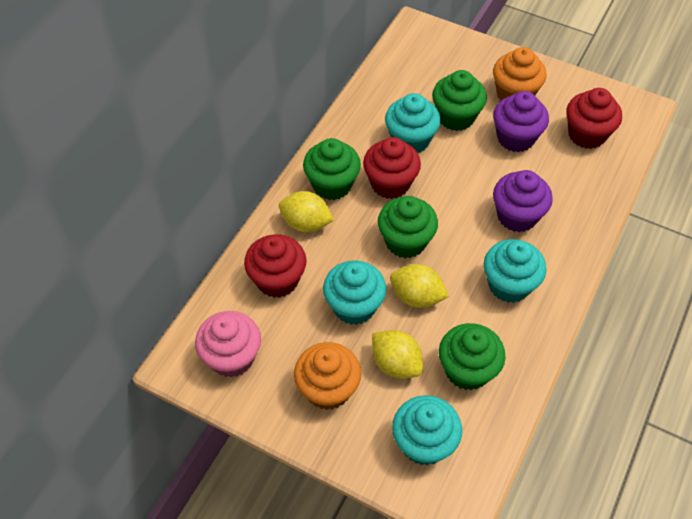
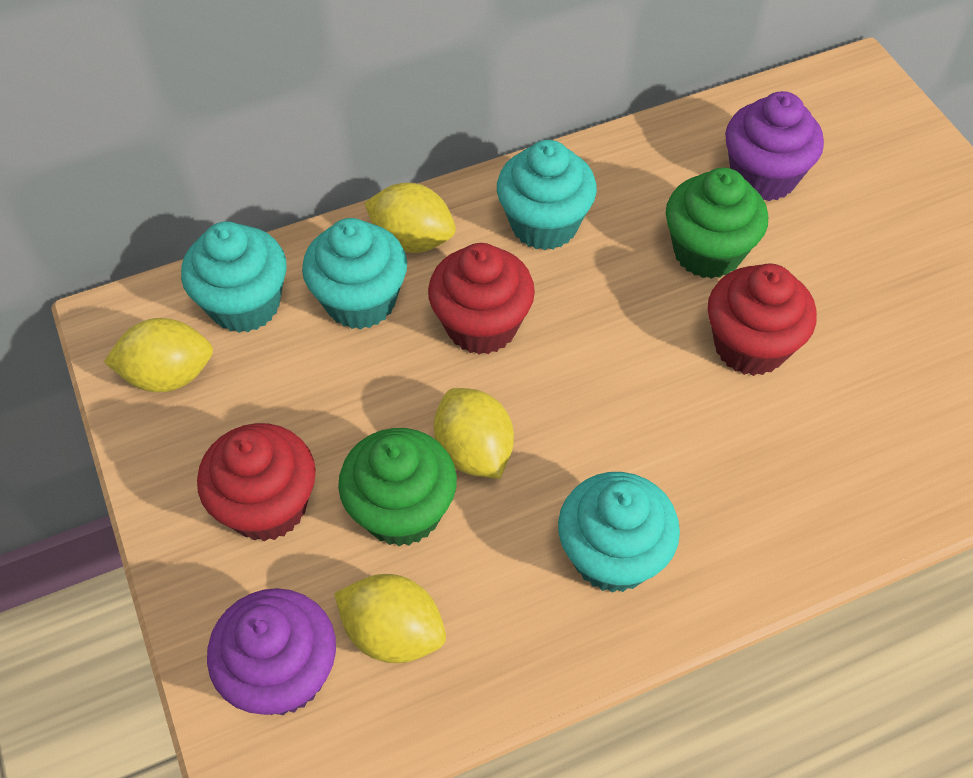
green cupcake: 4 -> 2
orange cupcake: 2 -> 0
pink cupcake: 1 -> 0
yellow lemon: 3 -> 4

